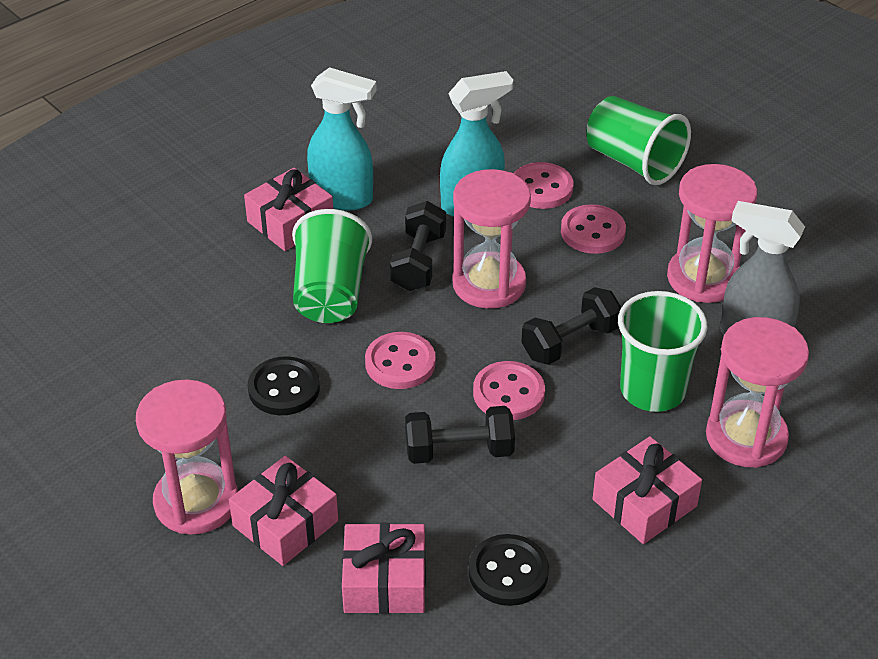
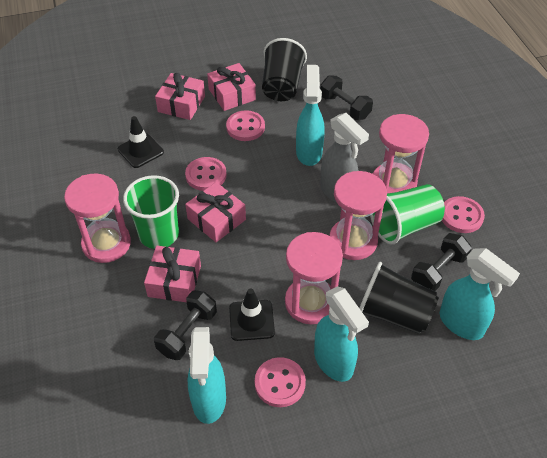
black button: 2 -> 0
black cup: 0 -> 2
black traffic cone: 0 -> 2
green cup: 3 -> 2
turquoise spray bottle: 2 -> 4

